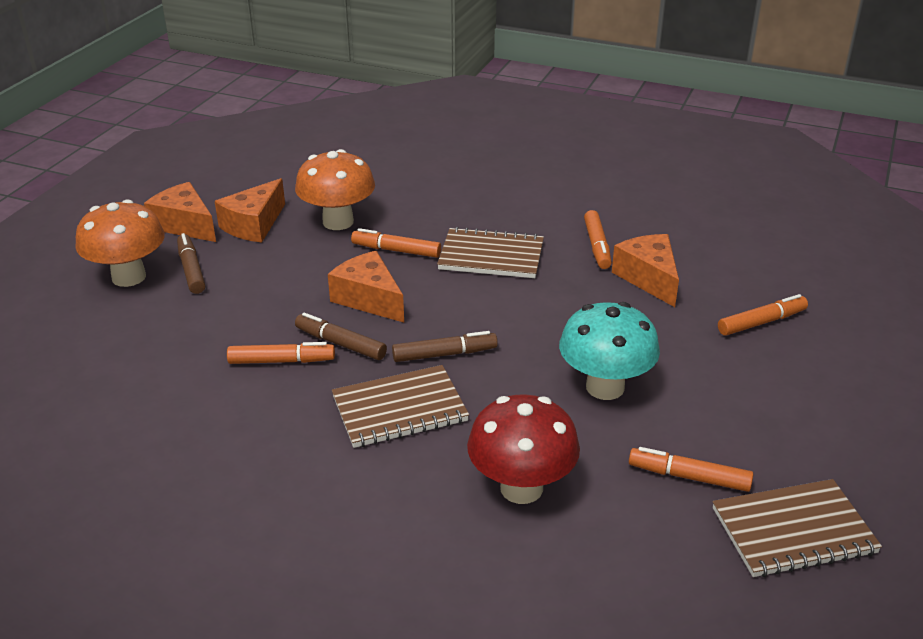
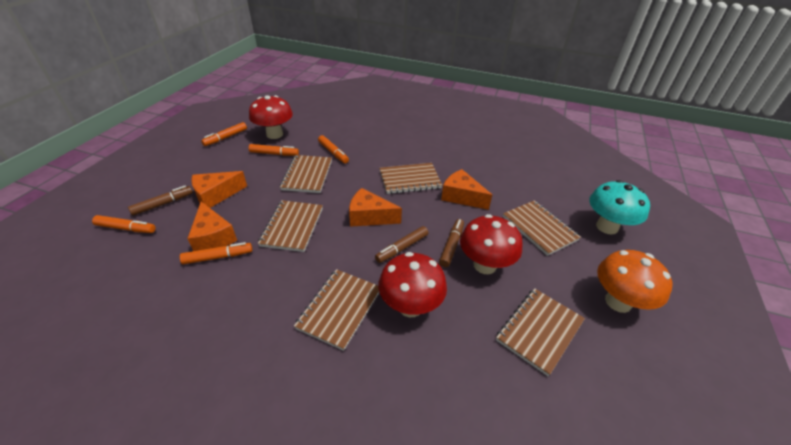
brown notebook: 3 -> 6
orange mushroom: 2 -> 1
red mushroom: 1 -> 3

